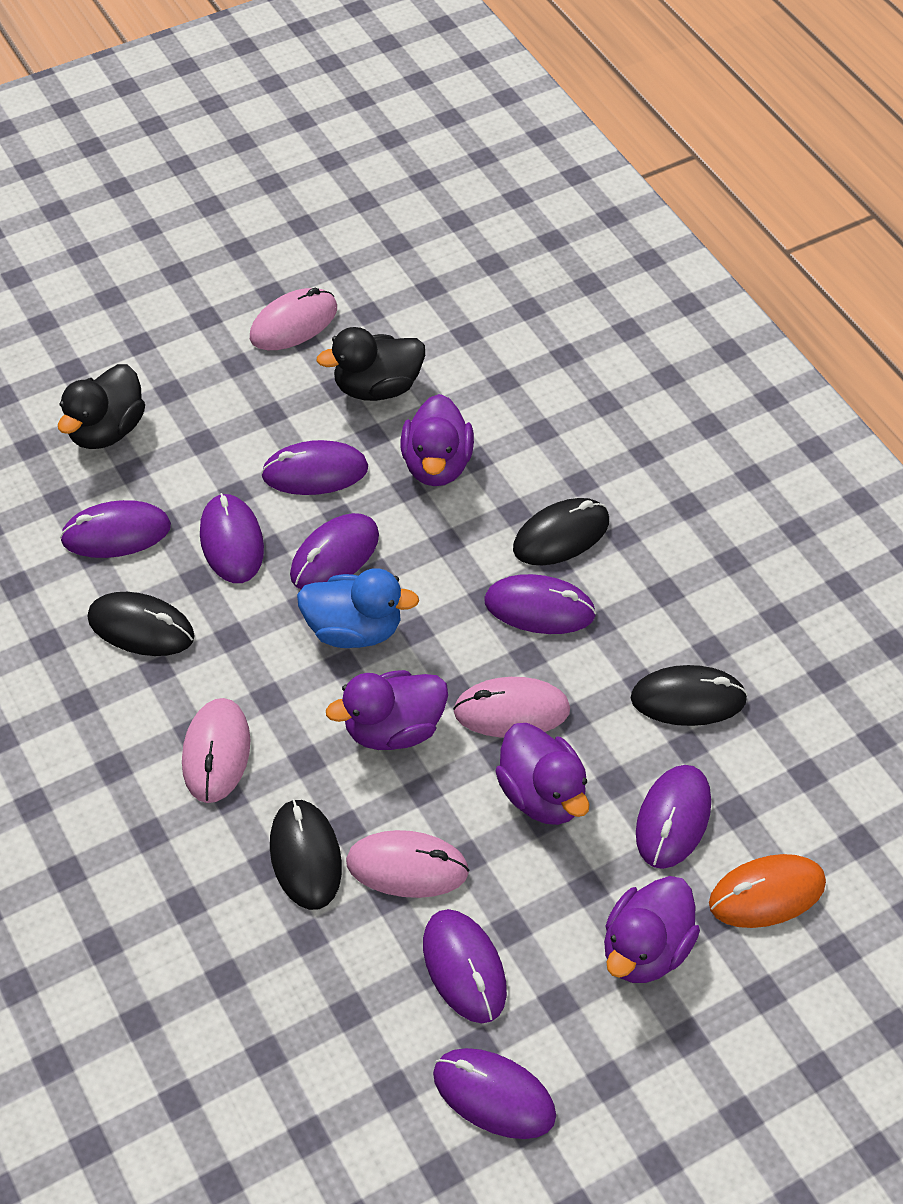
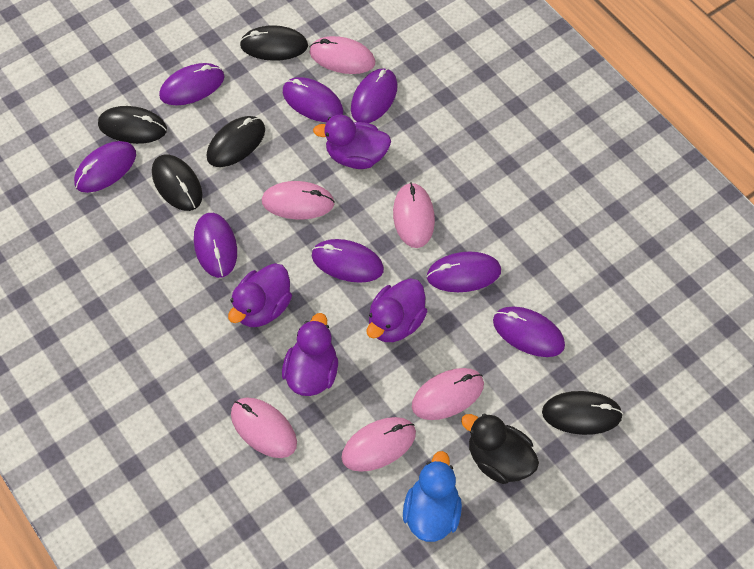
black duck: 2 -> 1
black mouse: 4 -> 5
orange mouse: 1 -> 0
pink mouse: 4 -> 6

